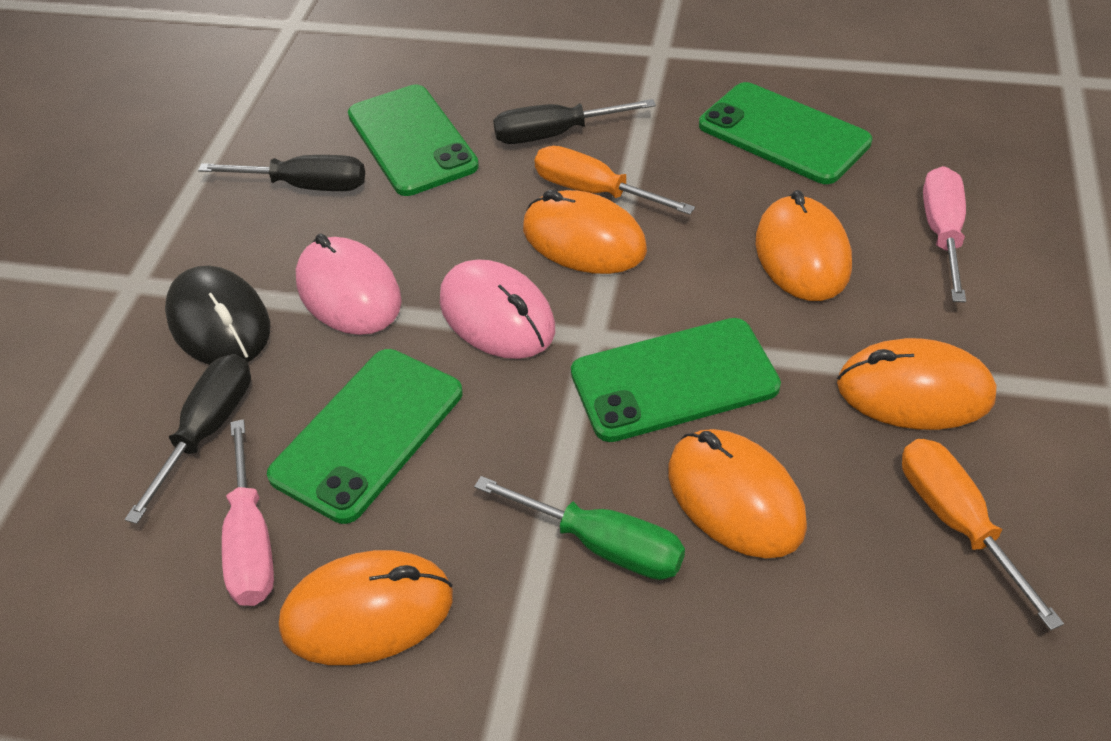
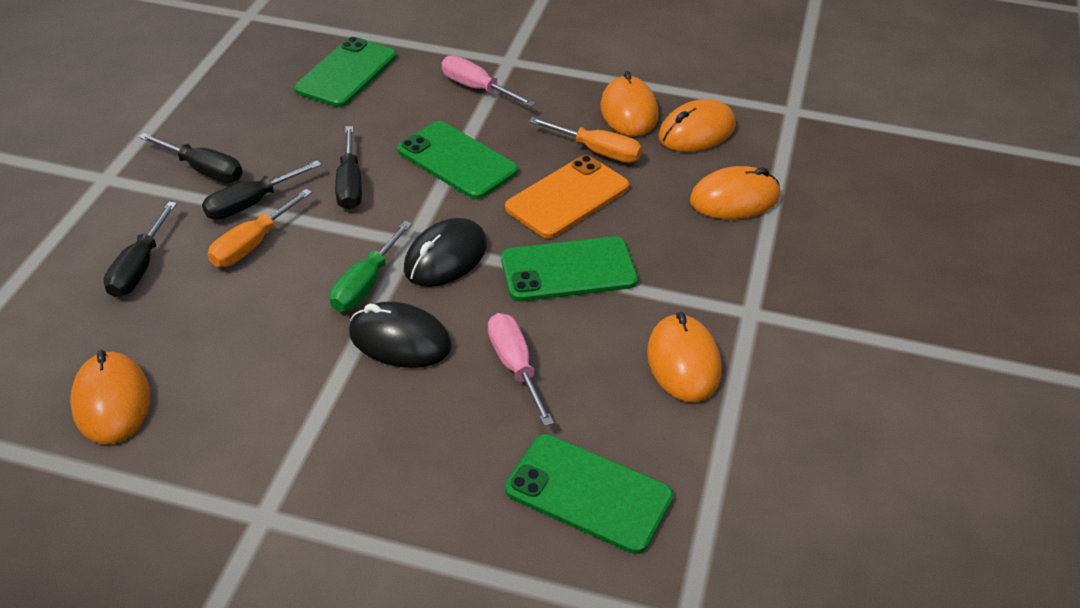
black mouse: 1 -> 2
black screwdriver: 3 -> 4
orange phone: 0 -> 1
pink mouse: 2 -> 0

